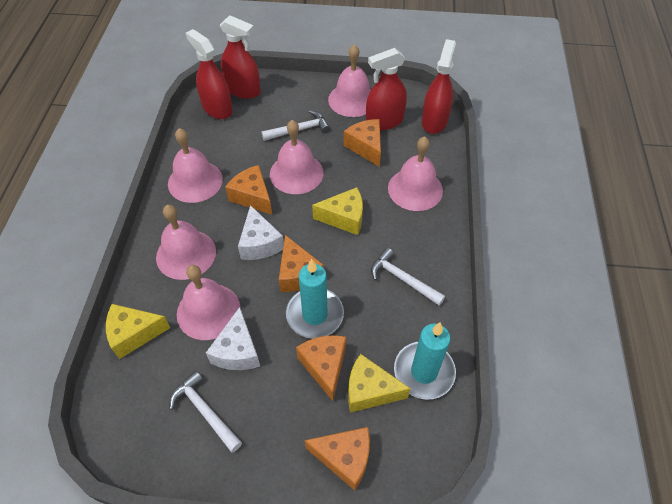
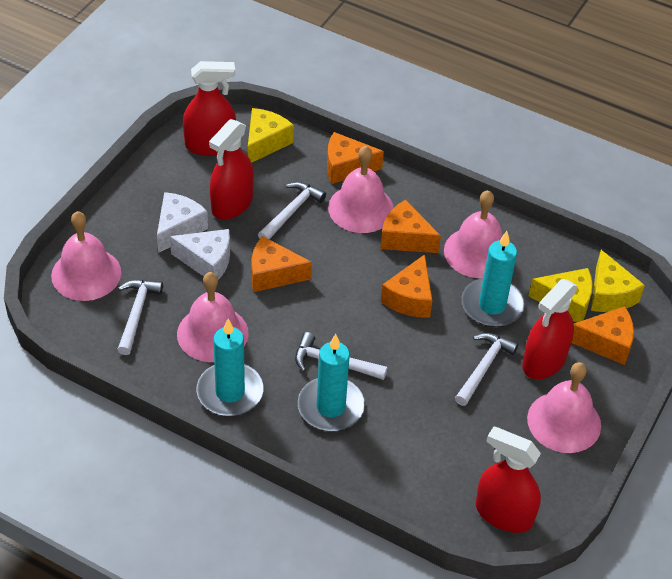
pink bell: 6 -> 5
turquoise candle: 2 -> 3
white hammer: 3 -> 4

